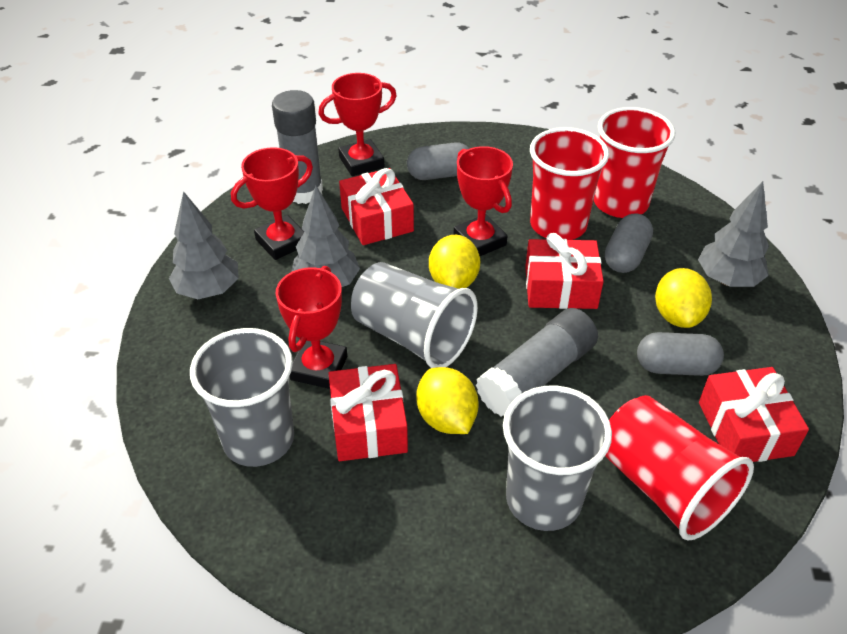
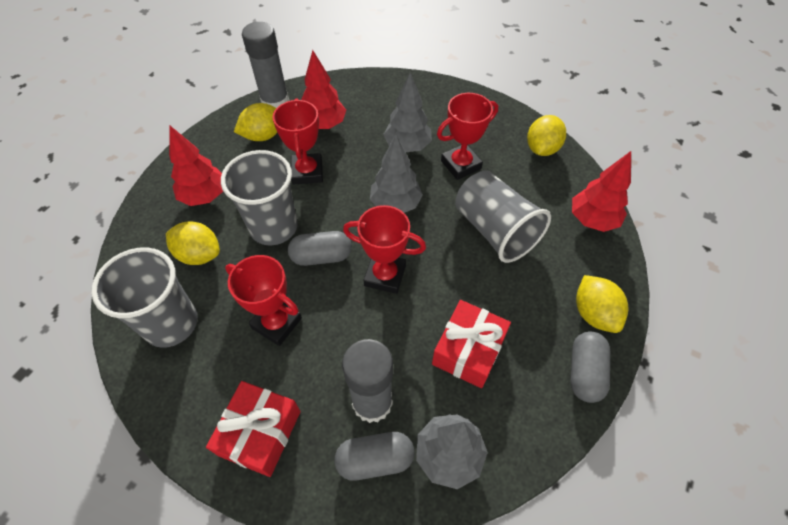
red cup: 3 -> 0
red gift: 4 -> 2
red tree: 0 -> 3
yellow lemon: 3 -> 4

